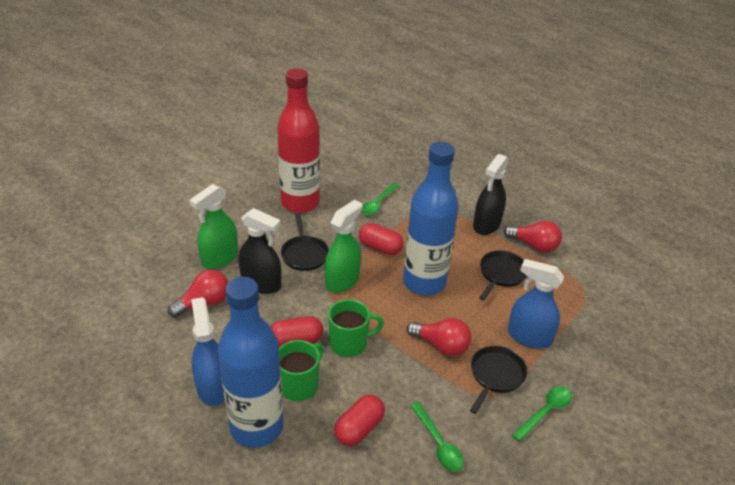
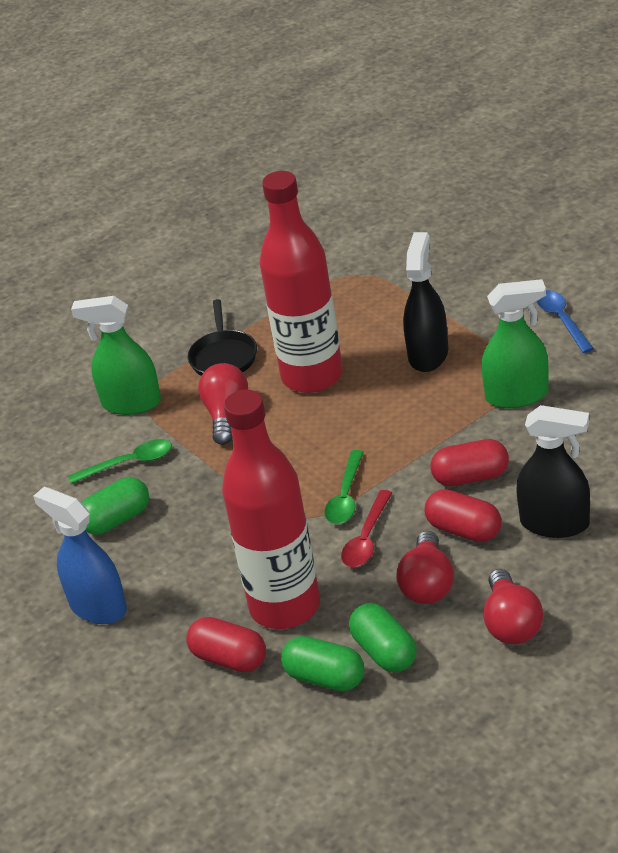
black pan: 3 -> 1
blue bottle: 2 -> 0
blue spoon: 0 -> 1
blue spray bottle: 2 -> 1
green capsule: 0 -> 3
green mug: 2 -> 0
green spoon: 3 -> 2
red bottle: 1 -> 2
red spoon: 0 -> 1

